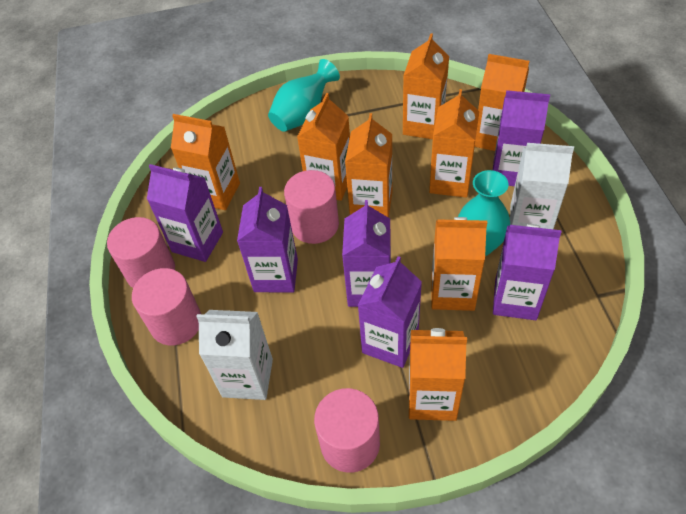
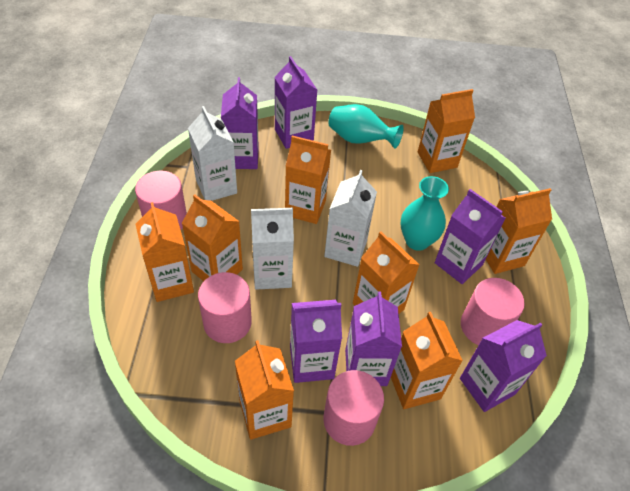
white carton: 2 -> 3

